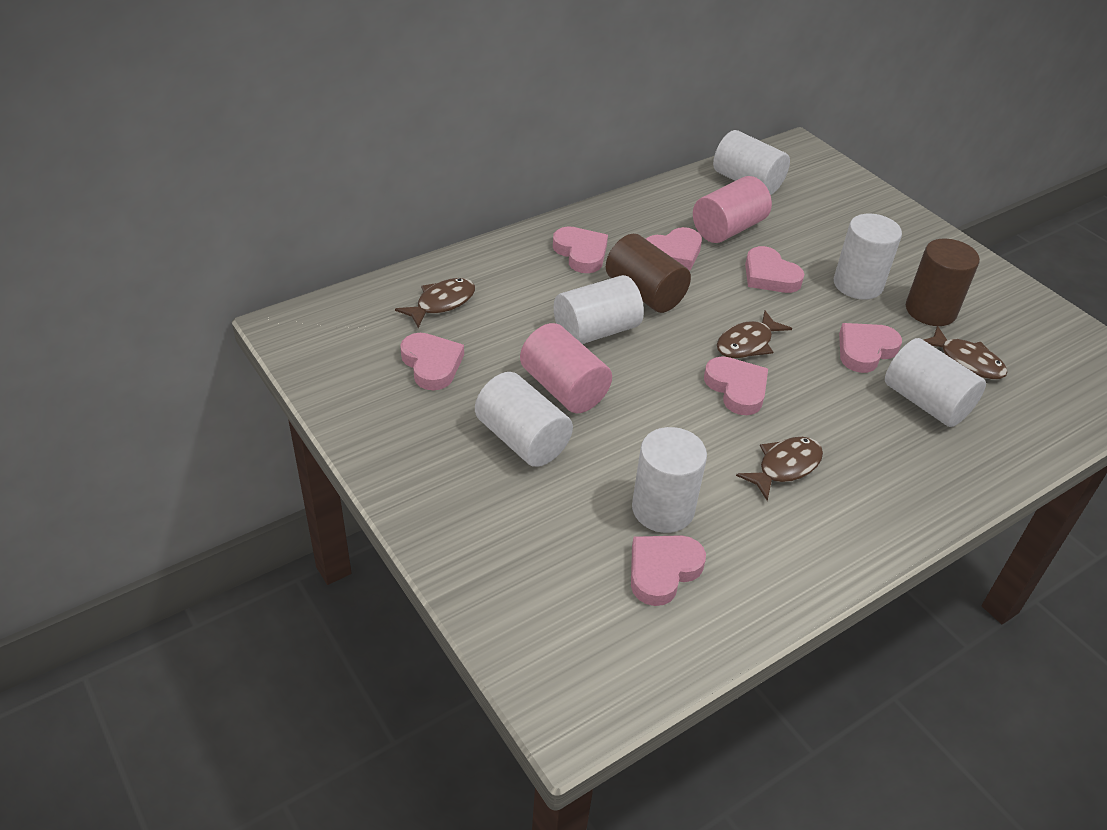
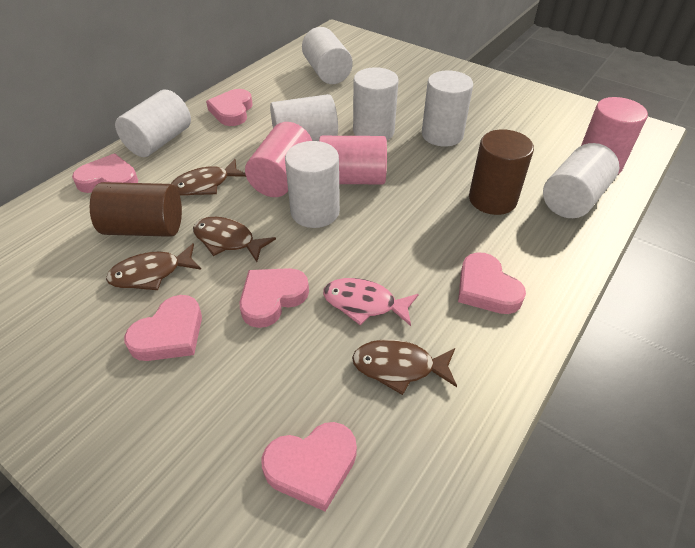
pink cylinder: 2 -> 3
pink fish: 0 -> 1
pink heart: 7 -> 6
white cylinder: 6 -> 7

